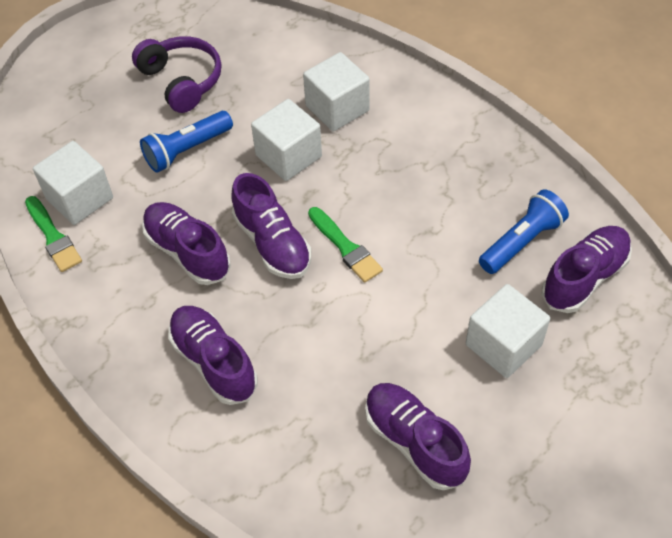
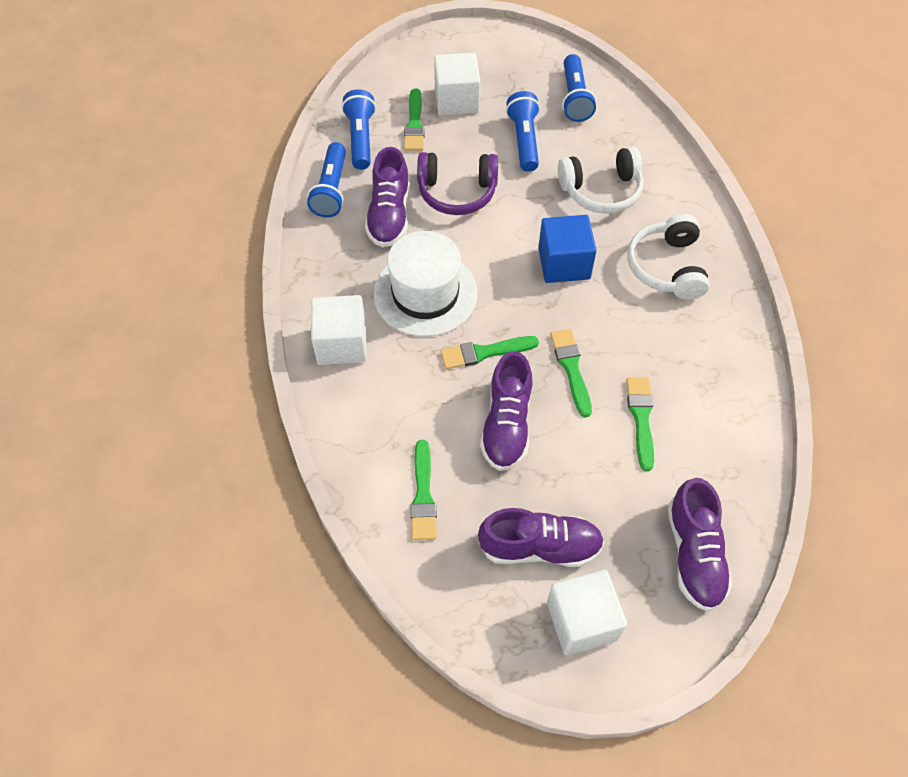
blue cube: 0 -> 1
blue flashlight: 2 -> 4
green brush: 2 -> 5
purple shoe: 5 -> 4
white cube: 4 -> 3
white hat: 0 -> 1
white headphones: 0 -> 2

